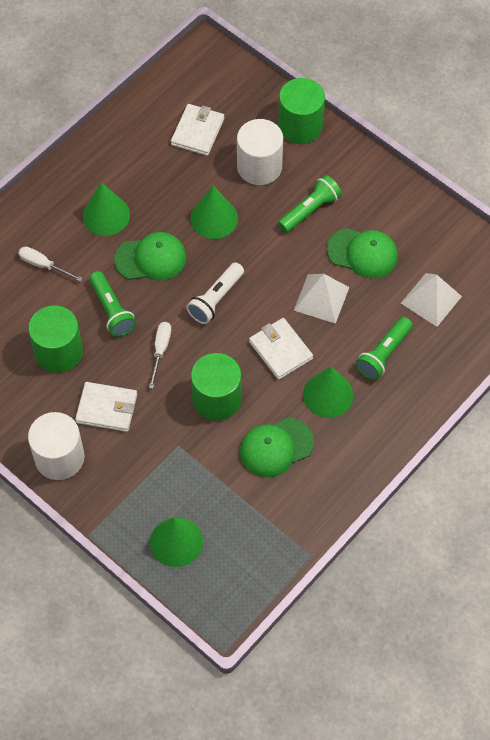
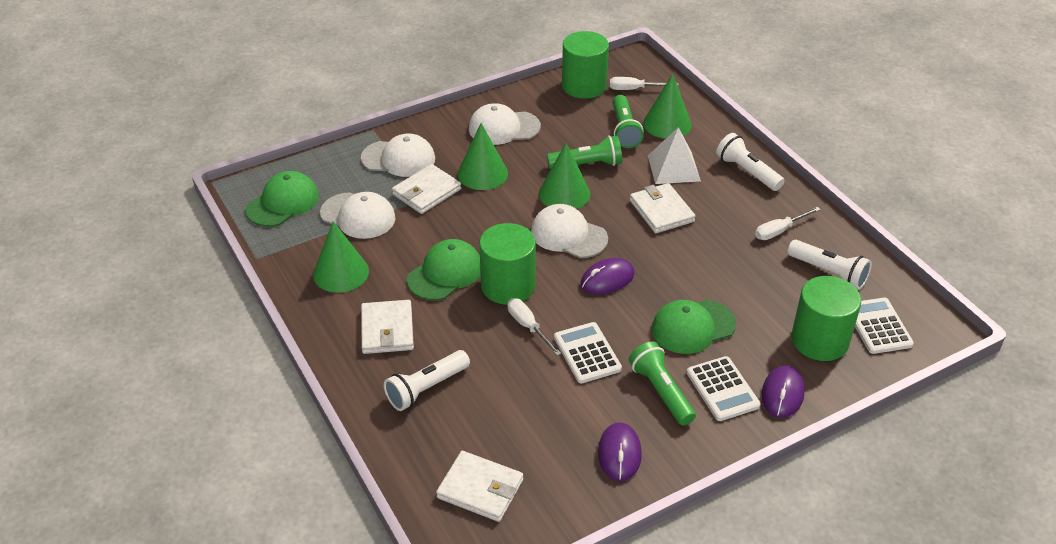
purple mouse: 0 -> 3
white calculator: 0 -> 3
white cap: 0 -> 4
white cylinder: 2 -> 0
white flashlight: 1 -> 3
white pyramid: 2 -> 1
white screwdriver: 2 -> 3
white wallet: 3 -> 4

